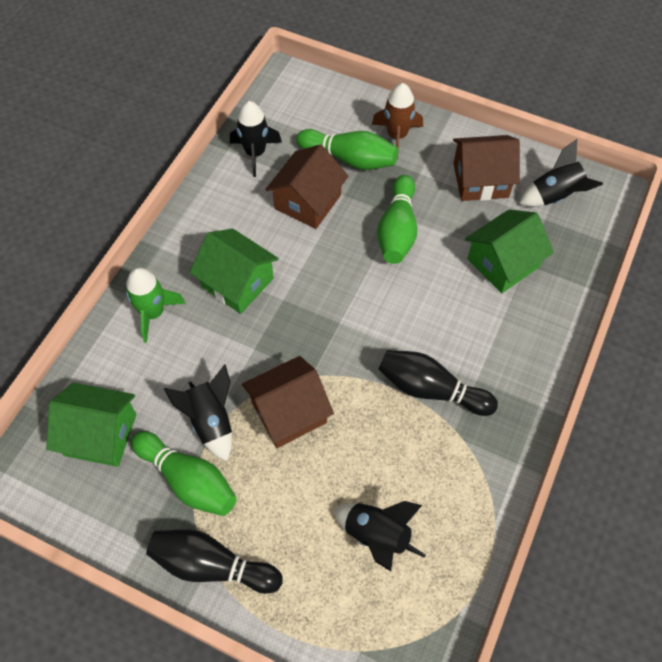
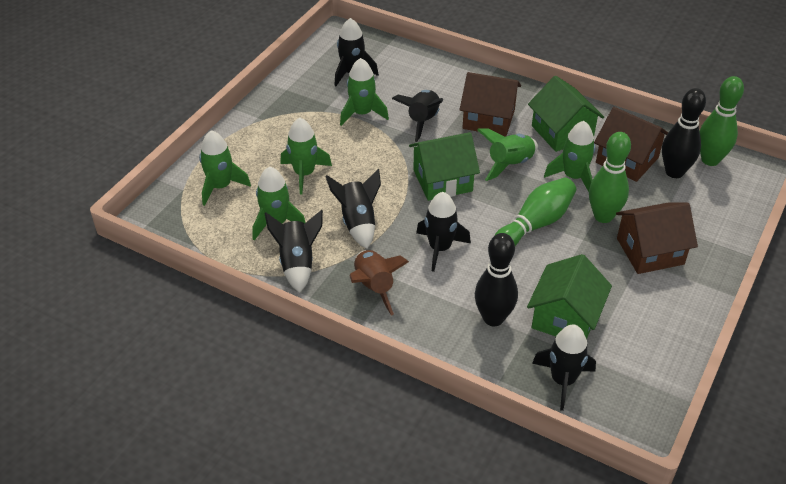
black rocket: 4 -> 6
green rocket: 1 -> 6

